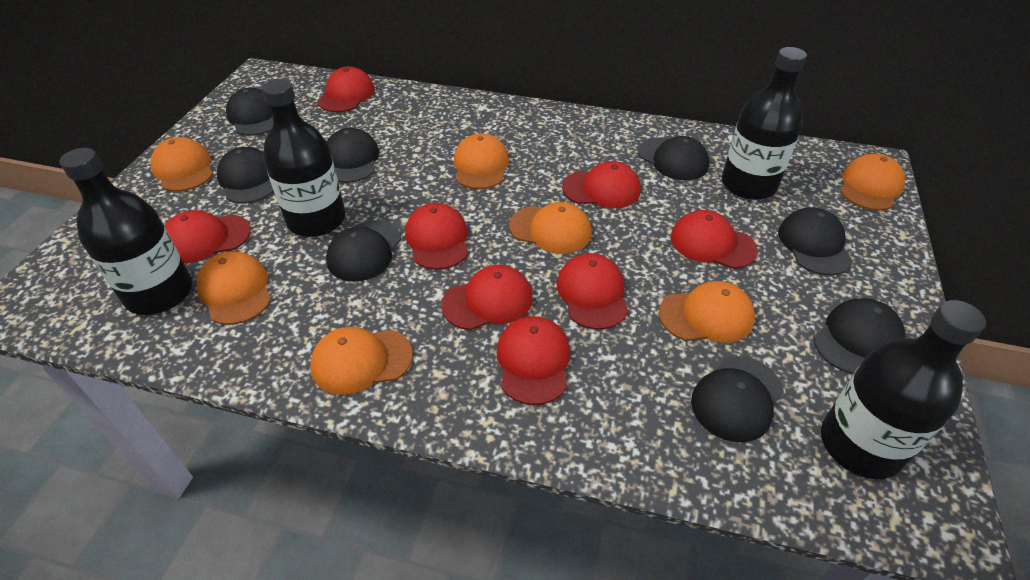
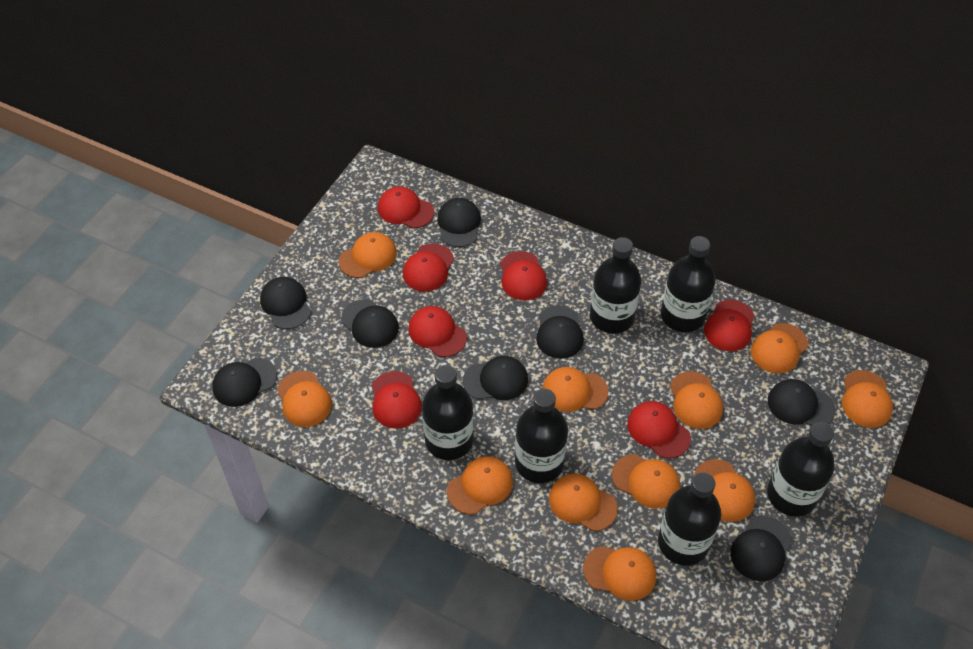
black bottle: 4 -> 6
orange cap: 7 -> 11
red cap: 8 -> 7

